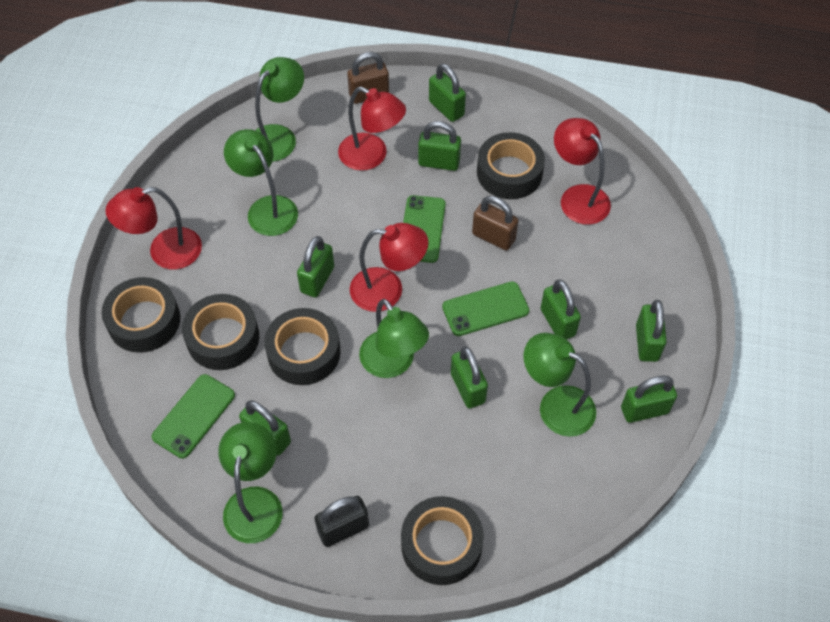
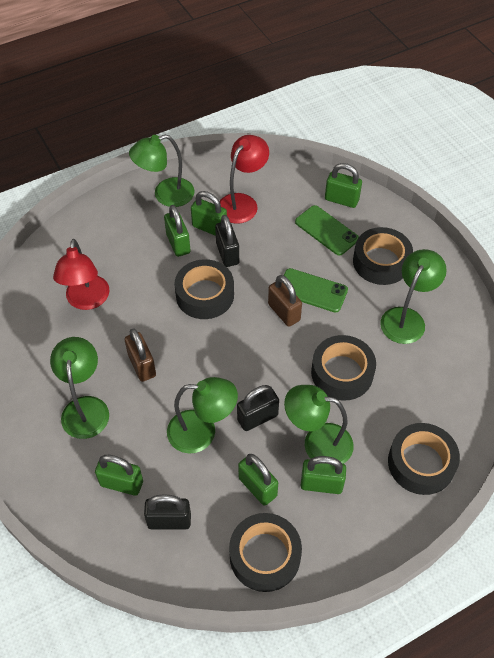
black padlock: 1 -> 3
green padlock: 8 -> 6
green phone: 3 -> 2
red lamp: 4 -> 2

